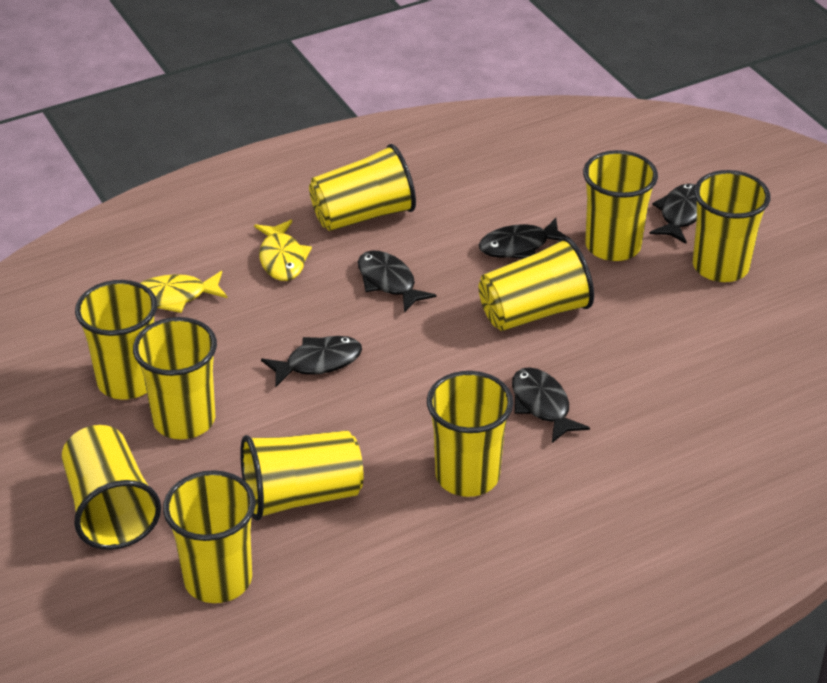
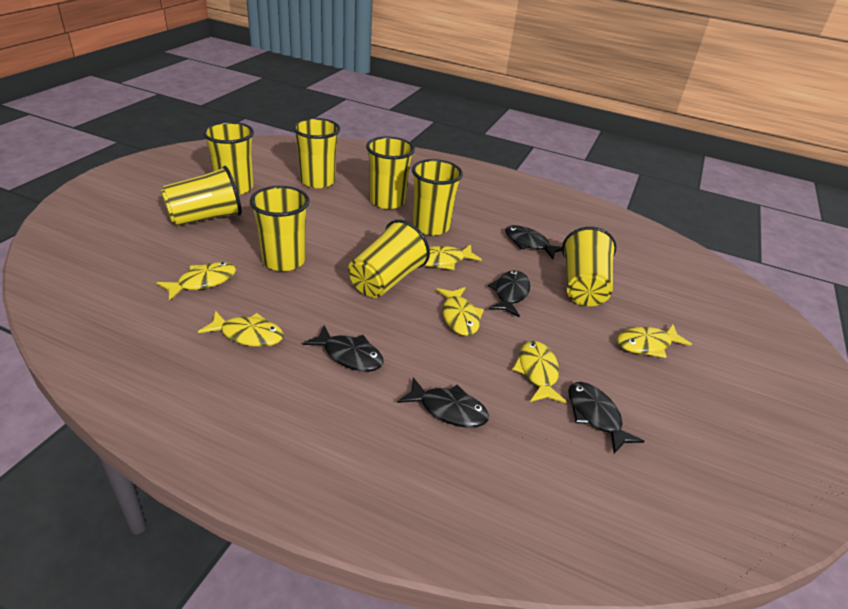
yellow cup: 10 -> 8
yellow fish: 2 -> 6

